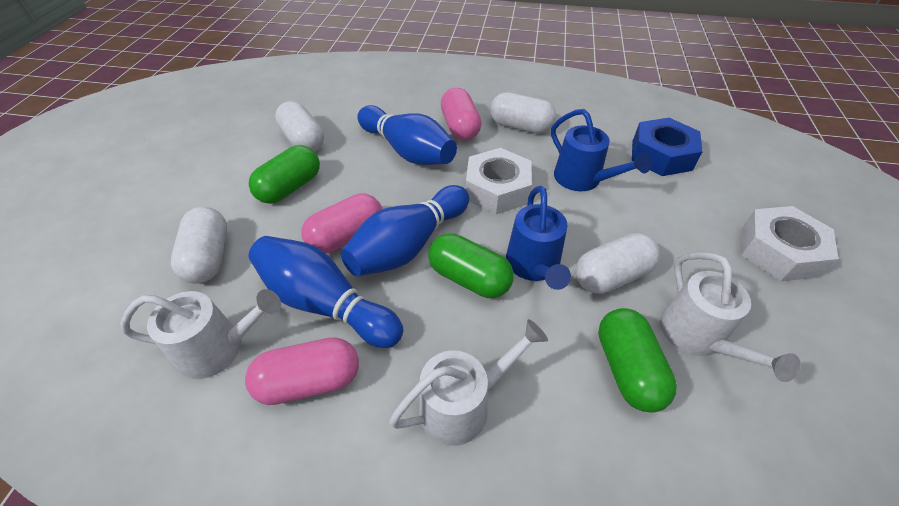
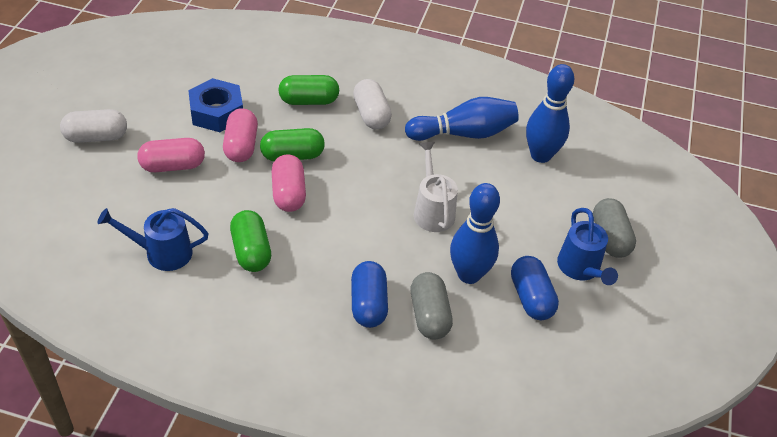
blue capsule: 0 -> 2
grey capsule: 0 -> 2
white capsule: 4 -> 2
white nut: 2 -> 0
white watering can: 3 -> 1

